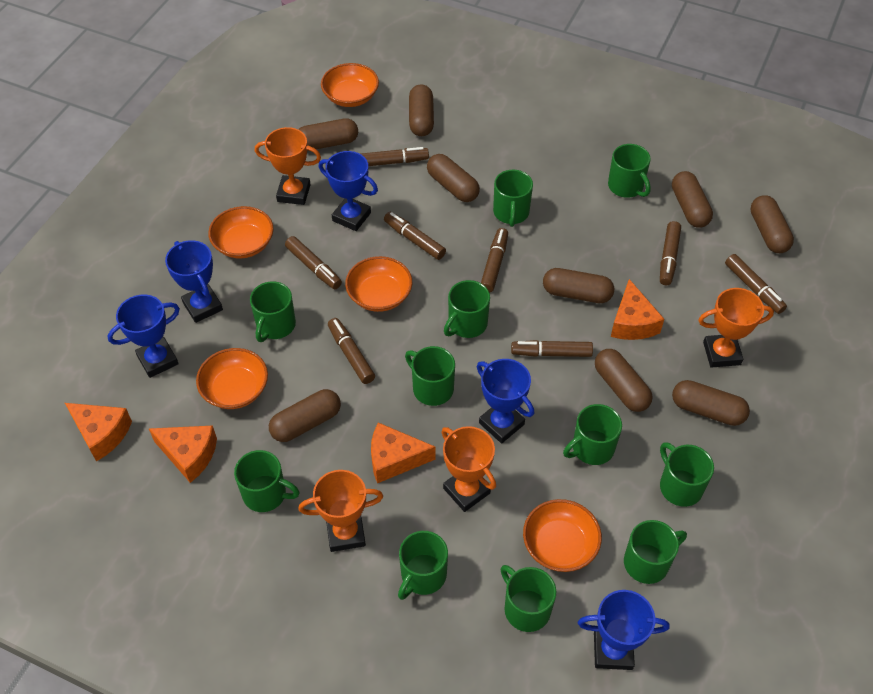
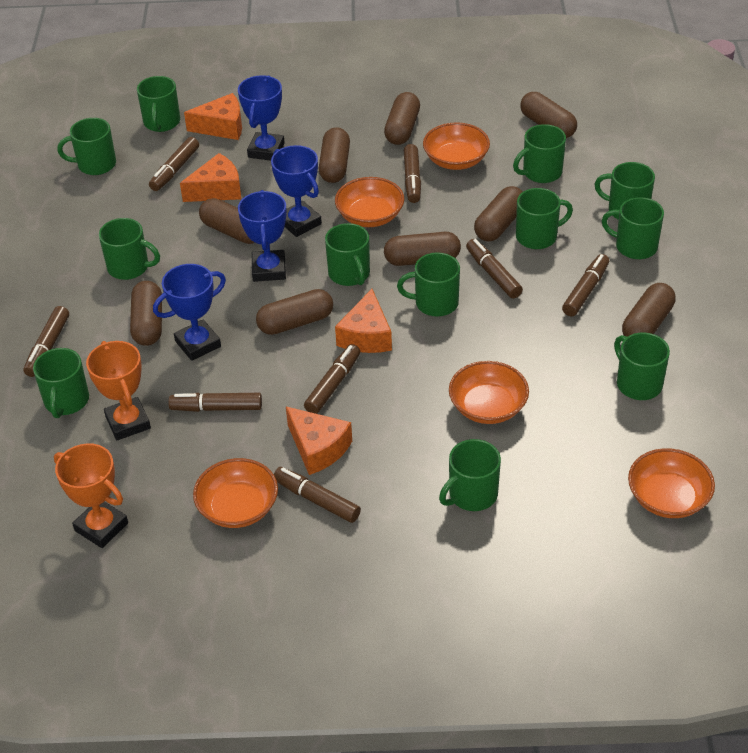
blue trophy: 5 -> 4
green mug: 11 -> 12
orange trophy: 4 -> 2

